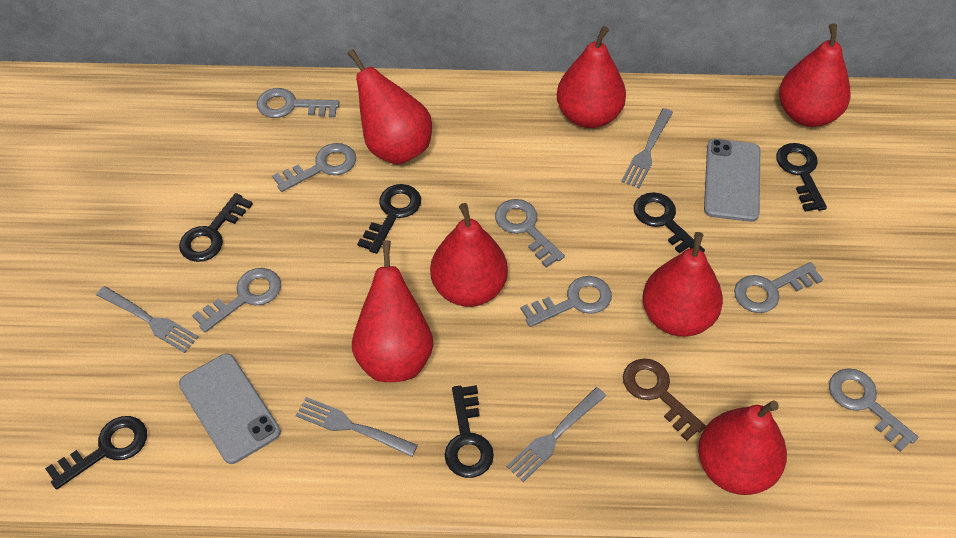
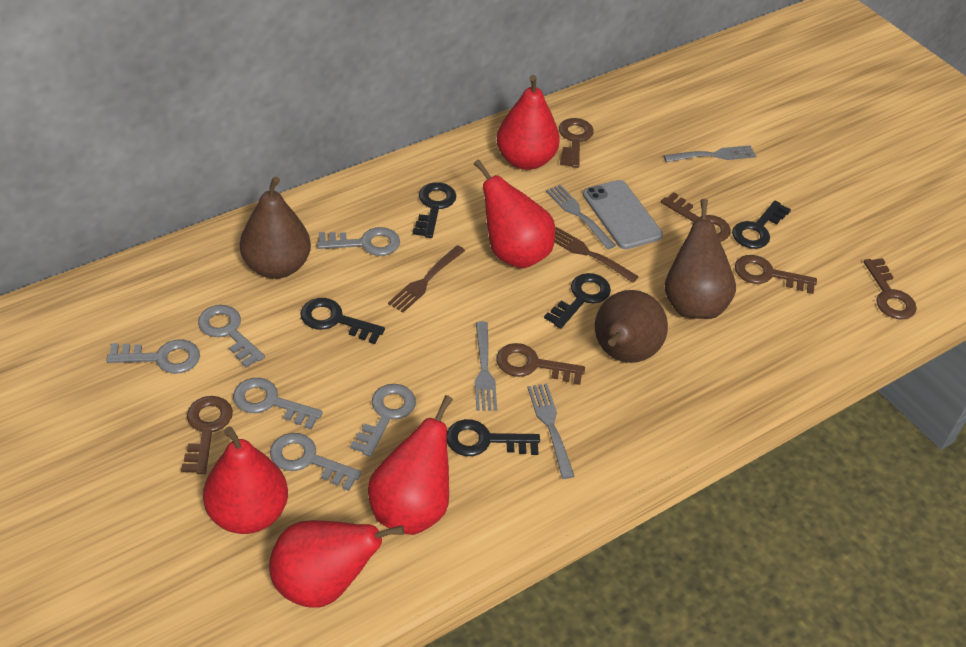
black key: 6 -> 5
brown fork: 0 -> 2
brown key: 1 -> 6
brown pear: 0 -> 3
grey key: 7 -> 6
grey phone: 2 -> 1
red pear: 7 -> 5

